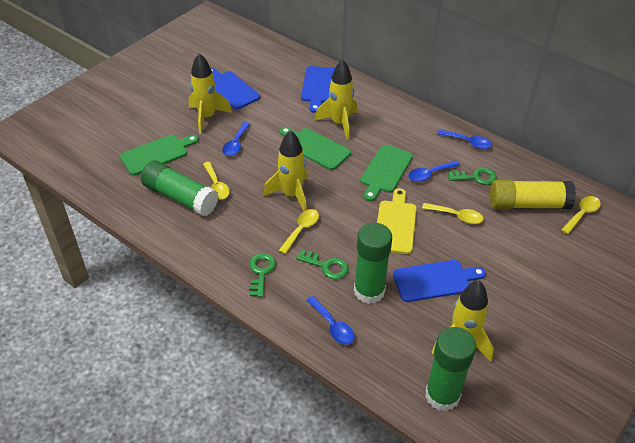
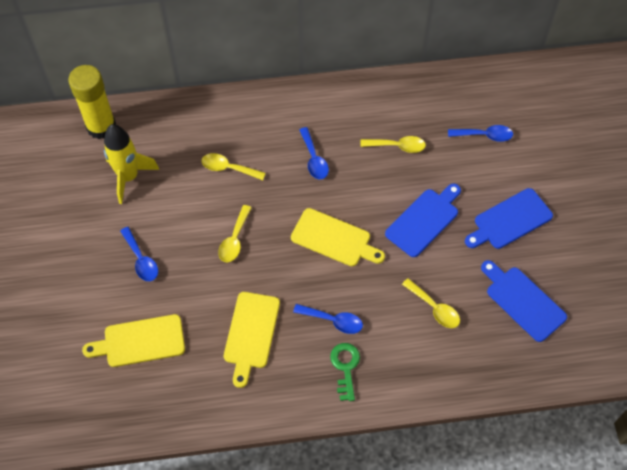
green cutting board: 3 -> 0
green glue stick: 3 -> 0
green key: 3 -> 1
yellow cutting board: 1 -> 3
yellow rocket: 4 -> 1

